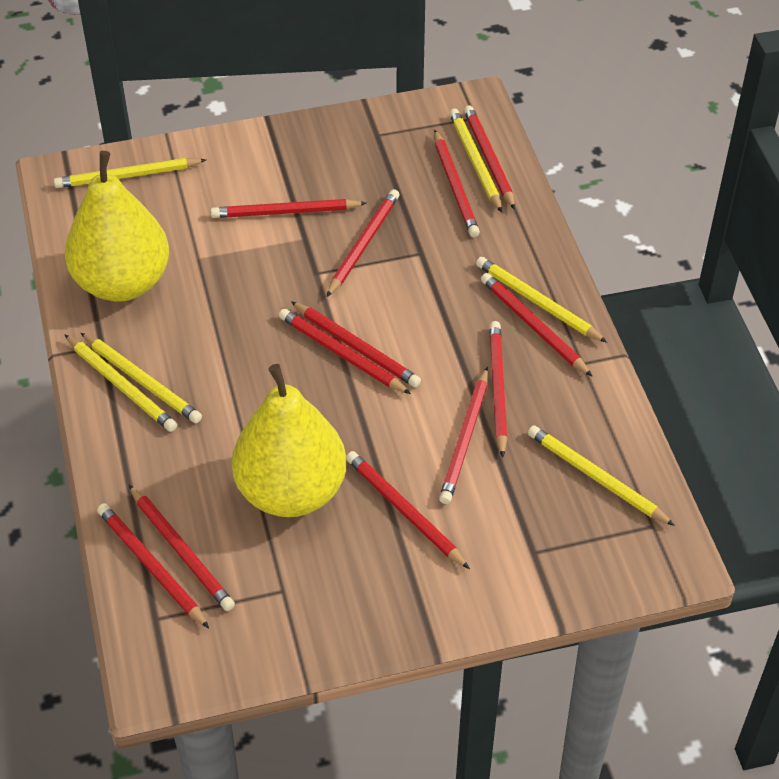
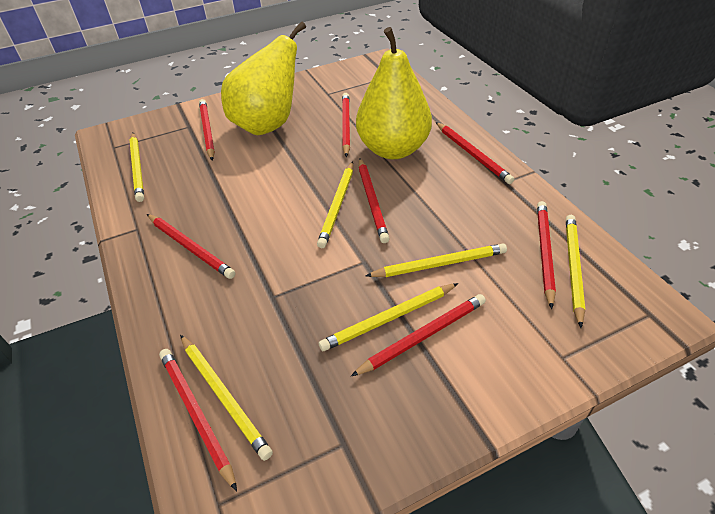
red pencil: 12 -> 8

